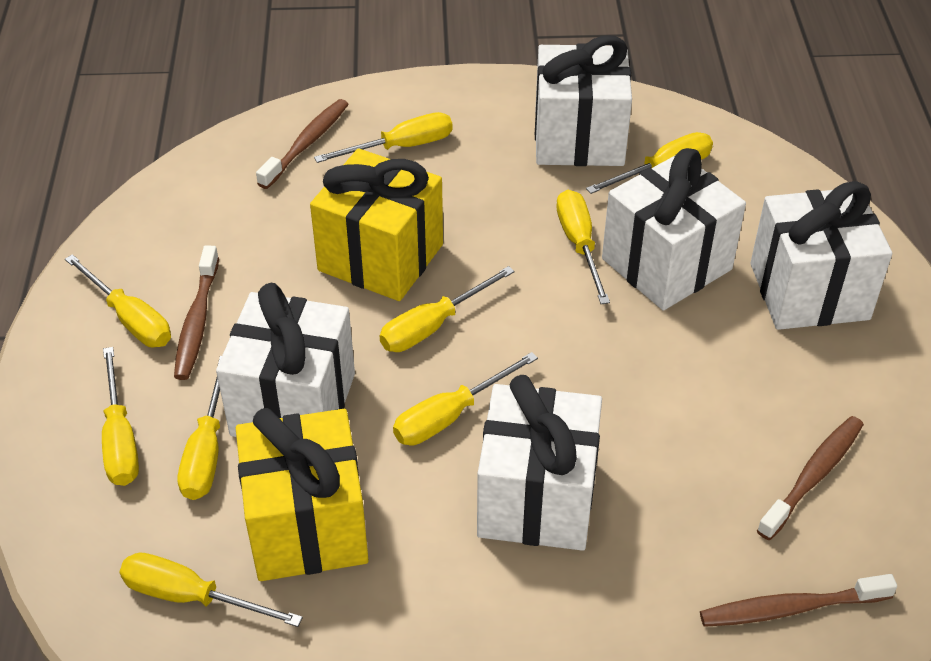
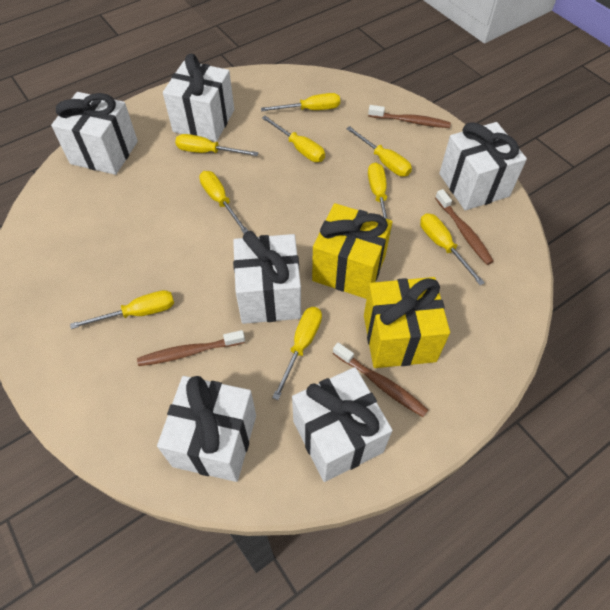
white gift: 5 -> 6

